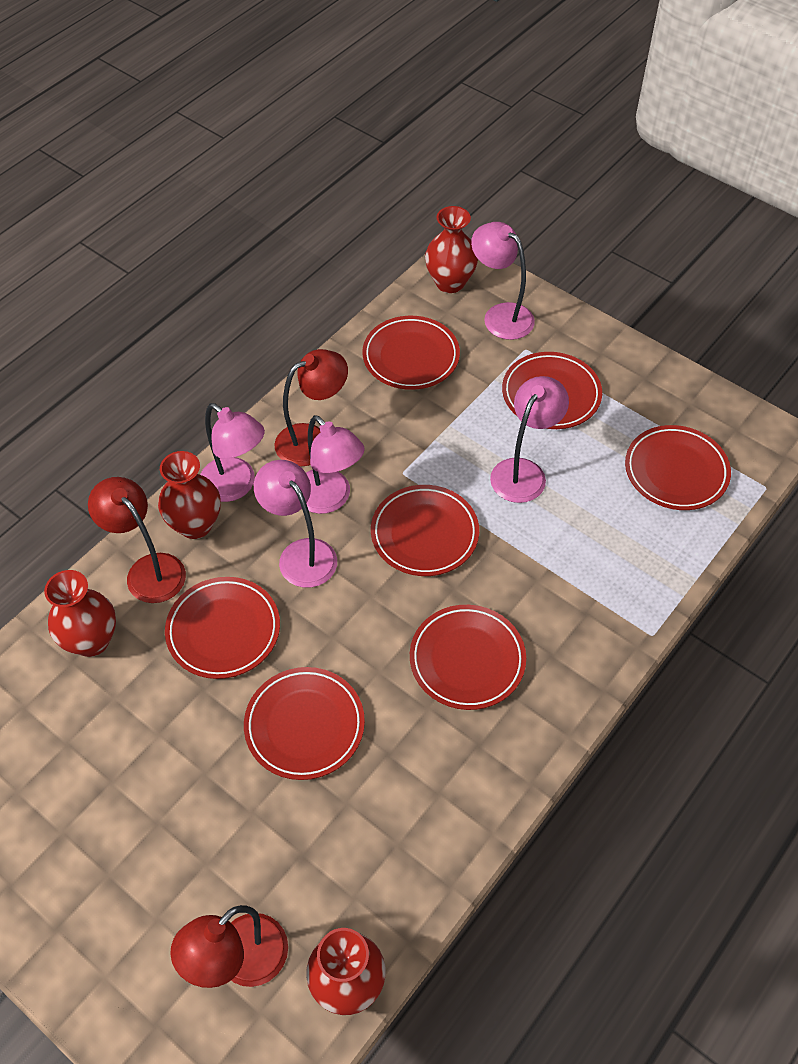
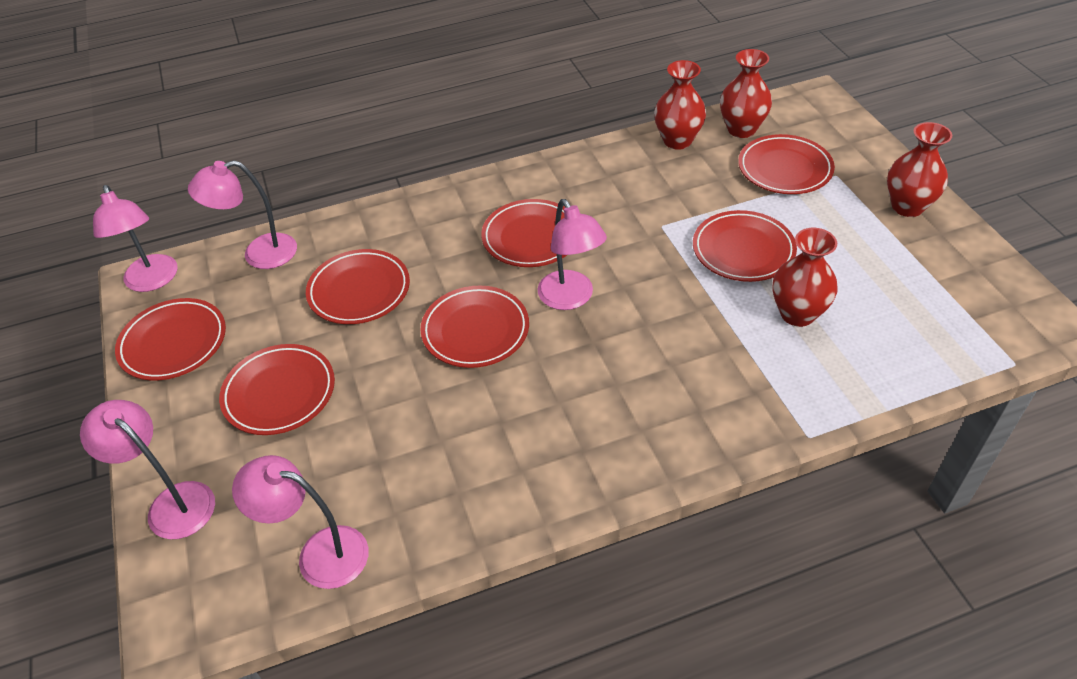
red lamp: 3 -> 0

